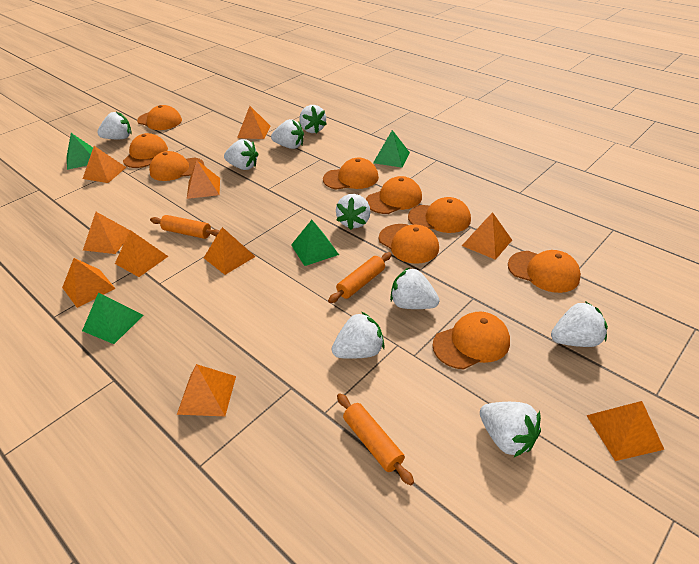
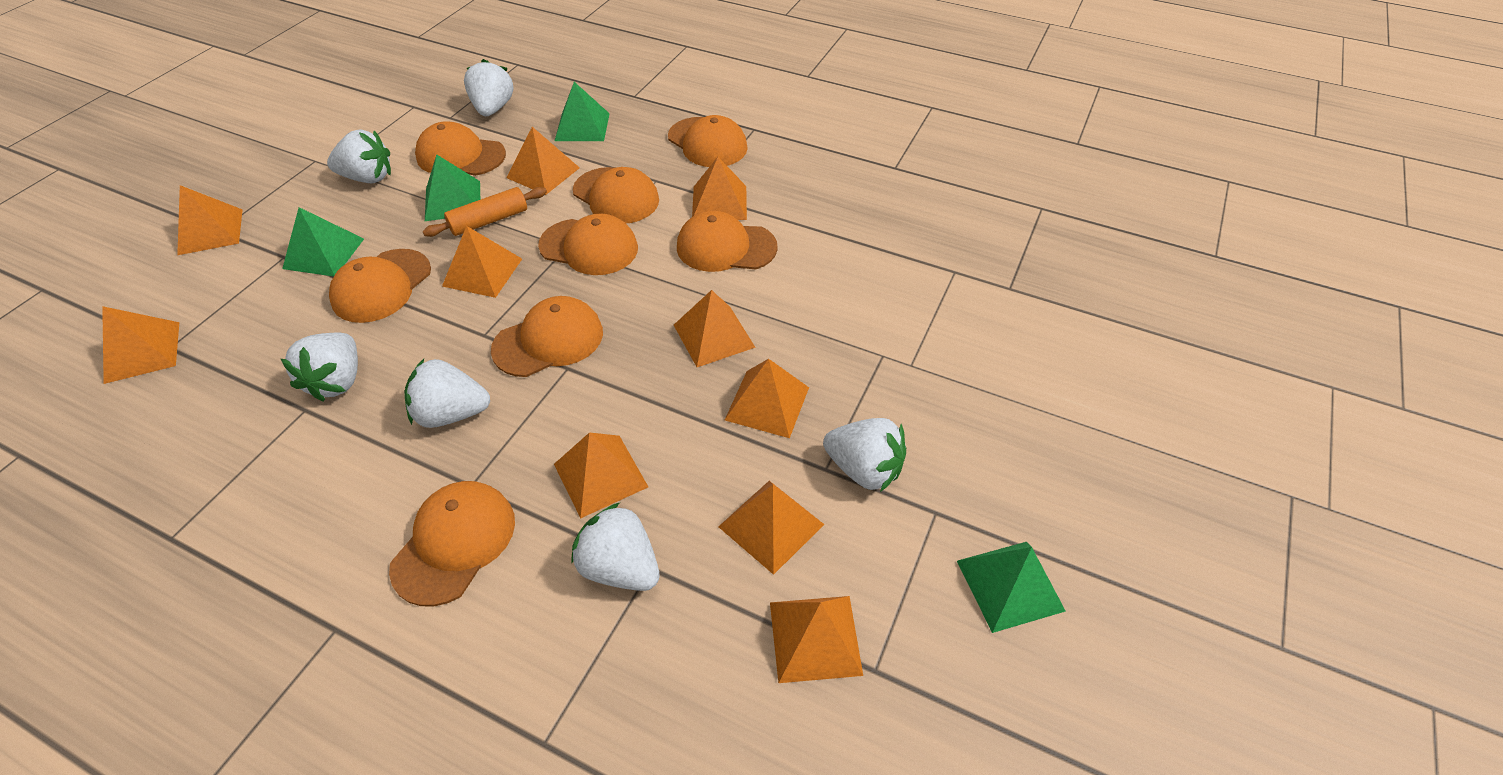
orange cap: 9 -> 8
orange rolling pin: 3 -> 1
white strawberry: 9 -> 6

